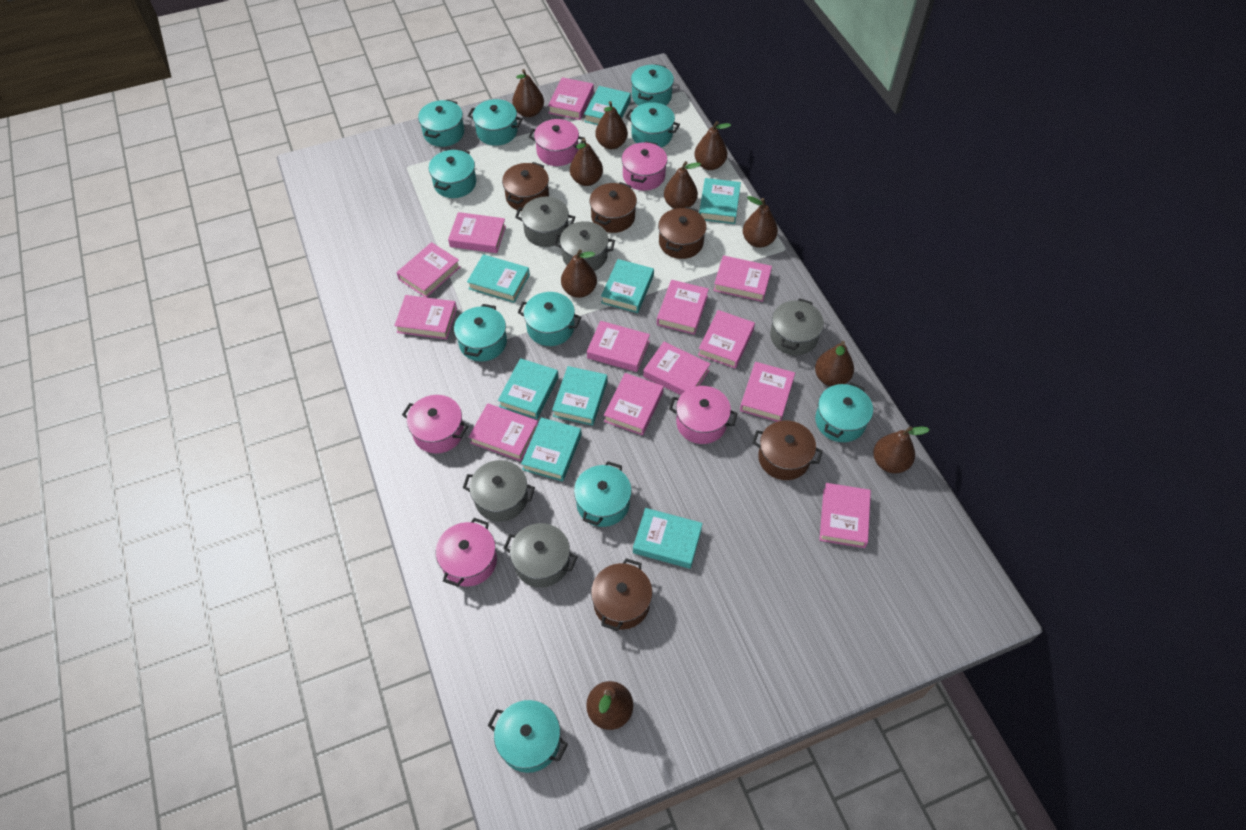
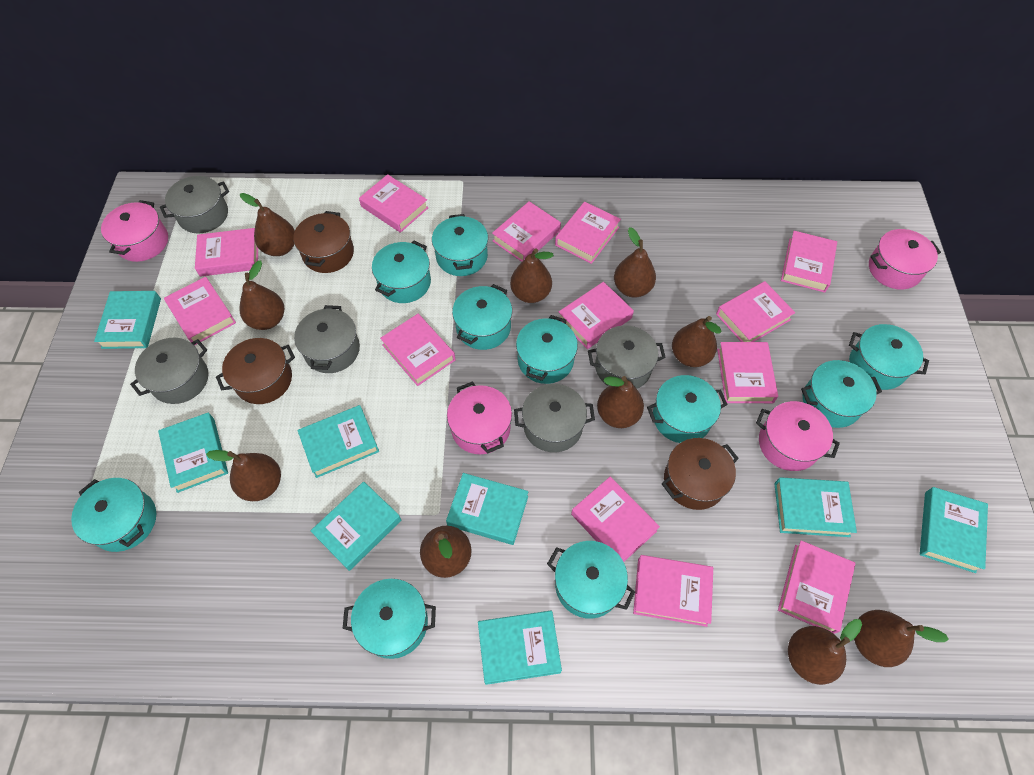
brown pot: 5 -> 3
pink pot: 5 -> 4

